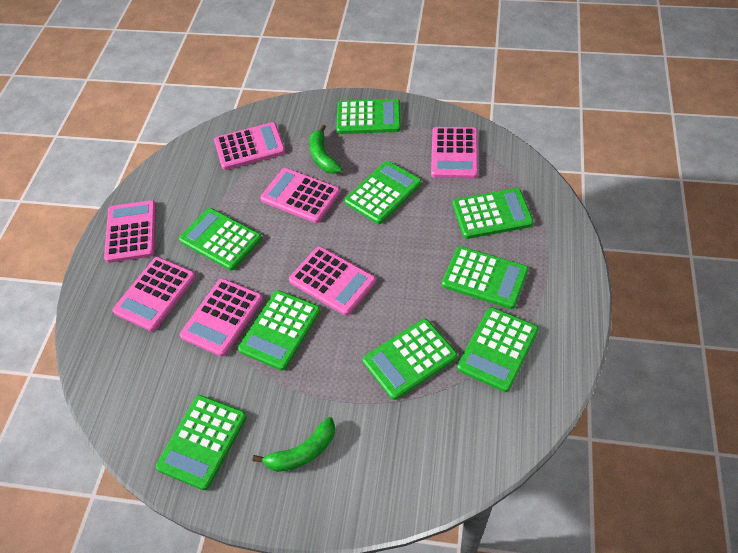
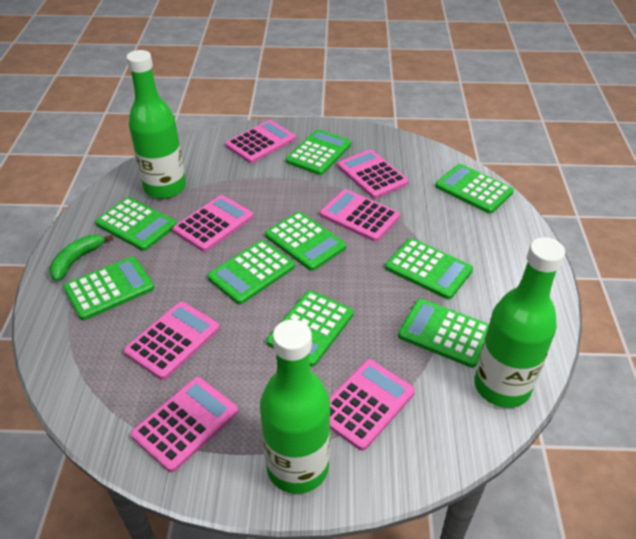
green banana: 2 -> 1
green bottle: 0 -> 3

